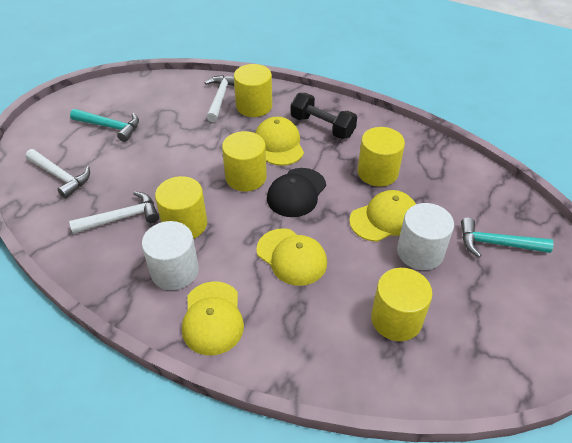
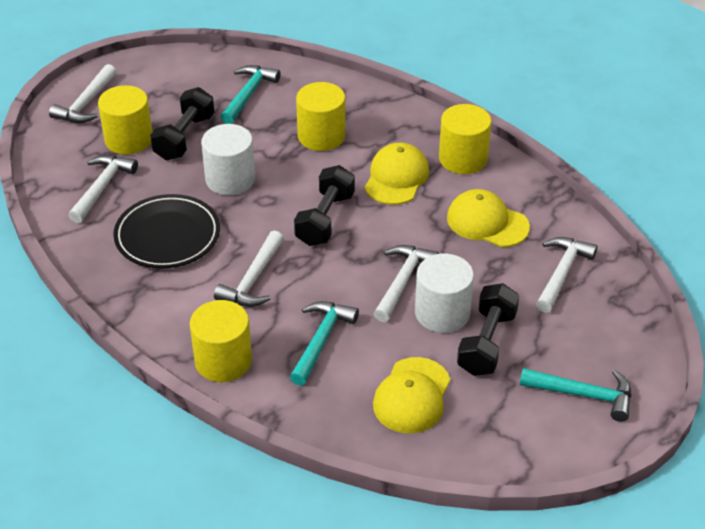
black cap: 1 -> 0
black dumbbell: 1 -> 3
black plate: 0 -> 1
turquoise hammer: 2 -> 3
white hammer: 3 -> 5
yellow cap: 4 -> 3
yellow cylinder: 5 -> 4

